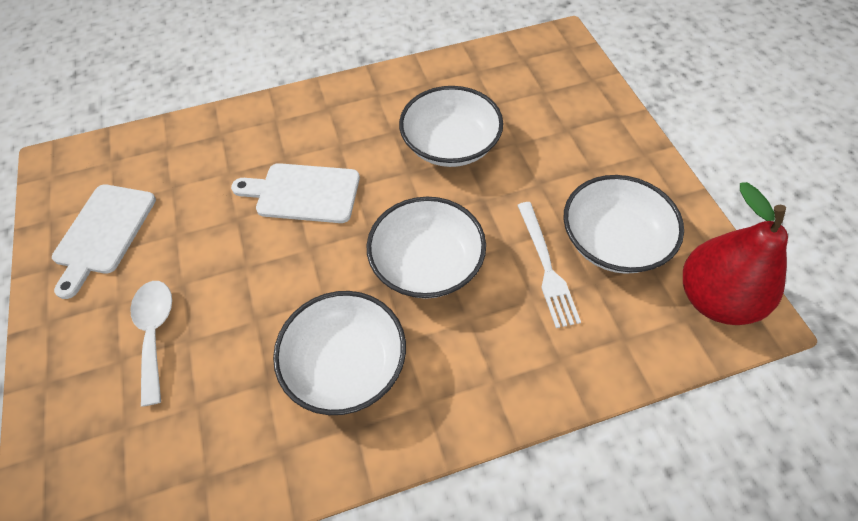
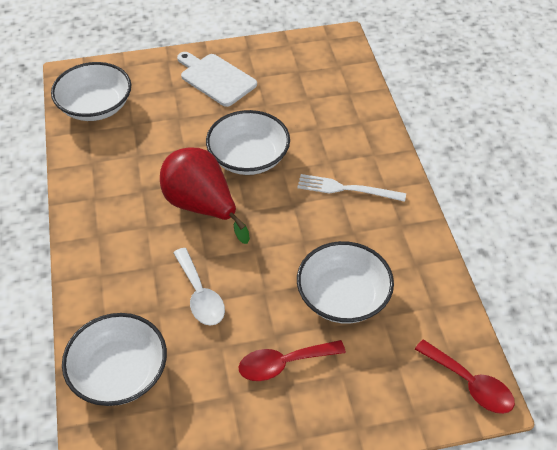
red spoon: 0 -> 2
white cutting board: 2 -> 1

